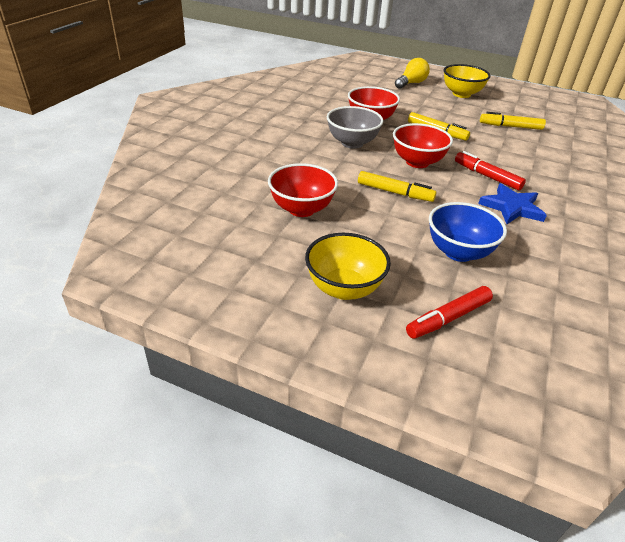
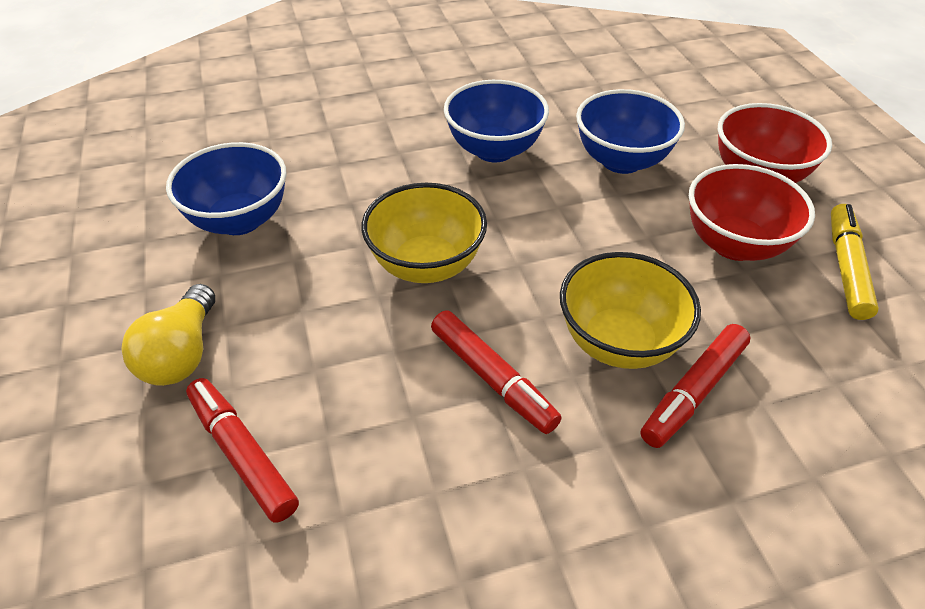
blue bowl: 1 -> 3
blue star: 1 -> 0
grey bowl: 1 -> 0
red bowl: 3 -> 2
red marker: 2 -> 3
yellow marker: 3 -> 1

